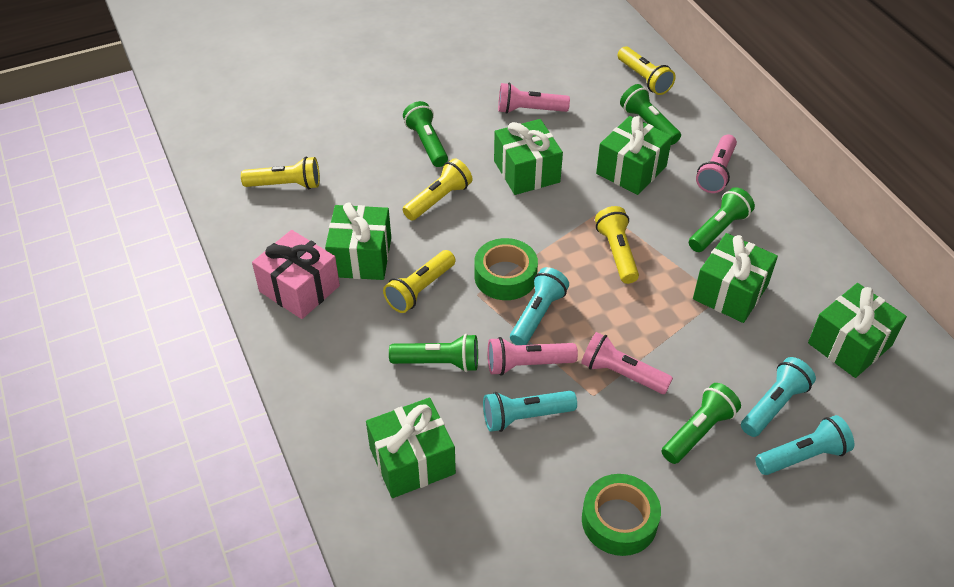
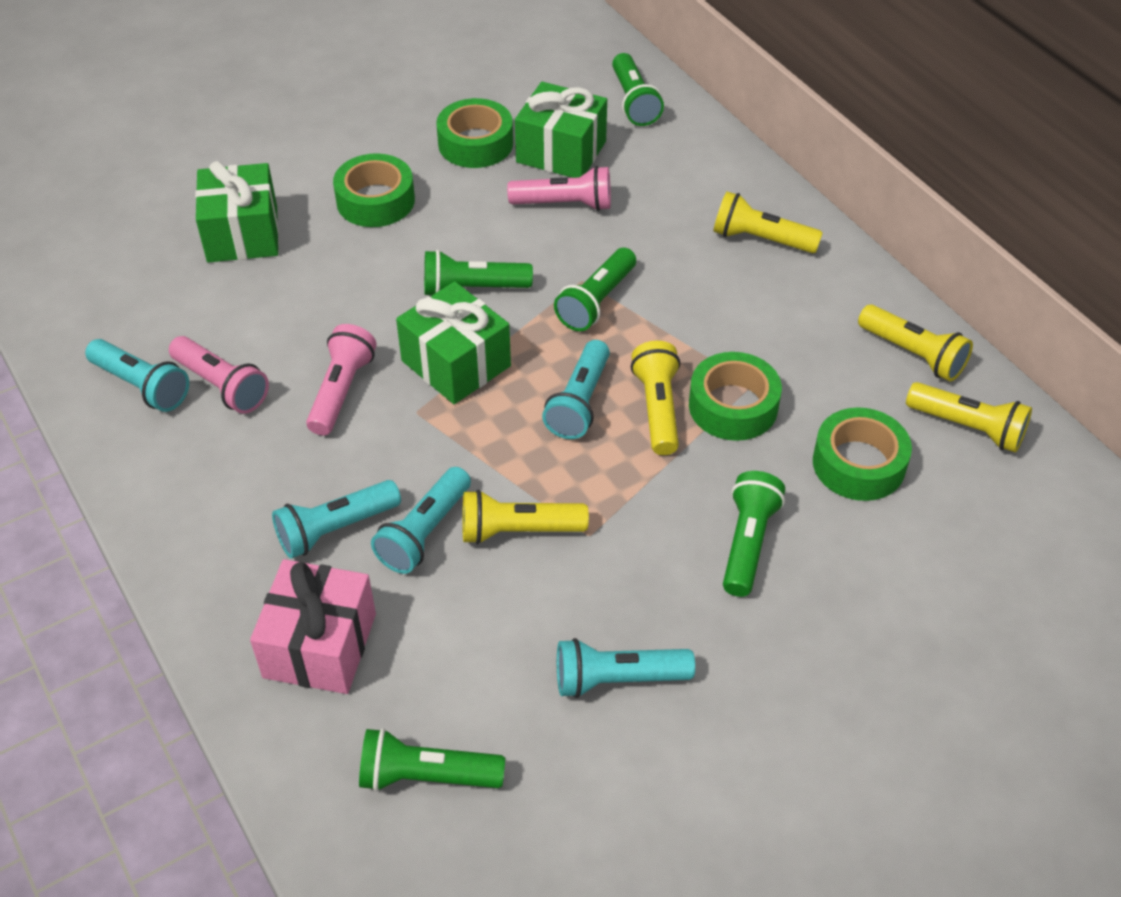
green gift: 6 -> 3
green tape: 2 -> 4
pink flashlight: 4 -> 3
turquoise flashlight: 4 -> 5

